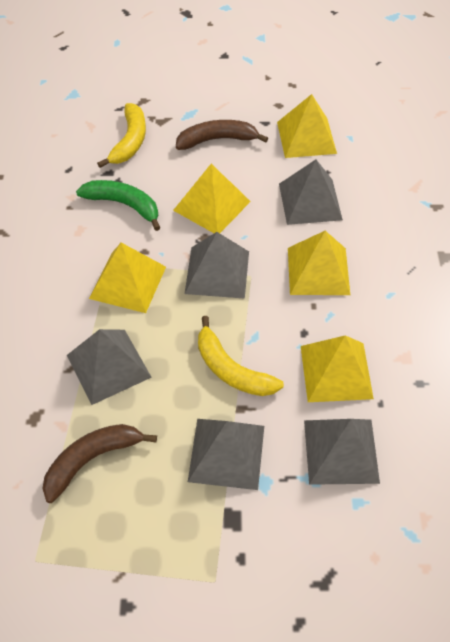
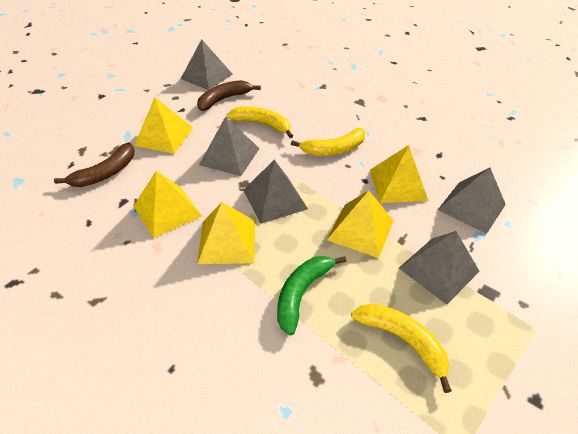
yellow banana: 2 -> 3

